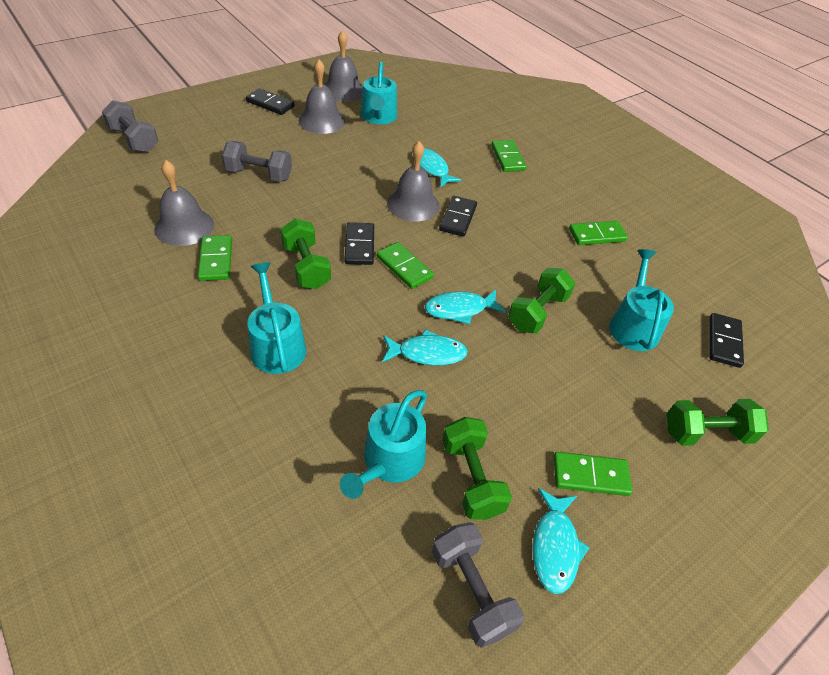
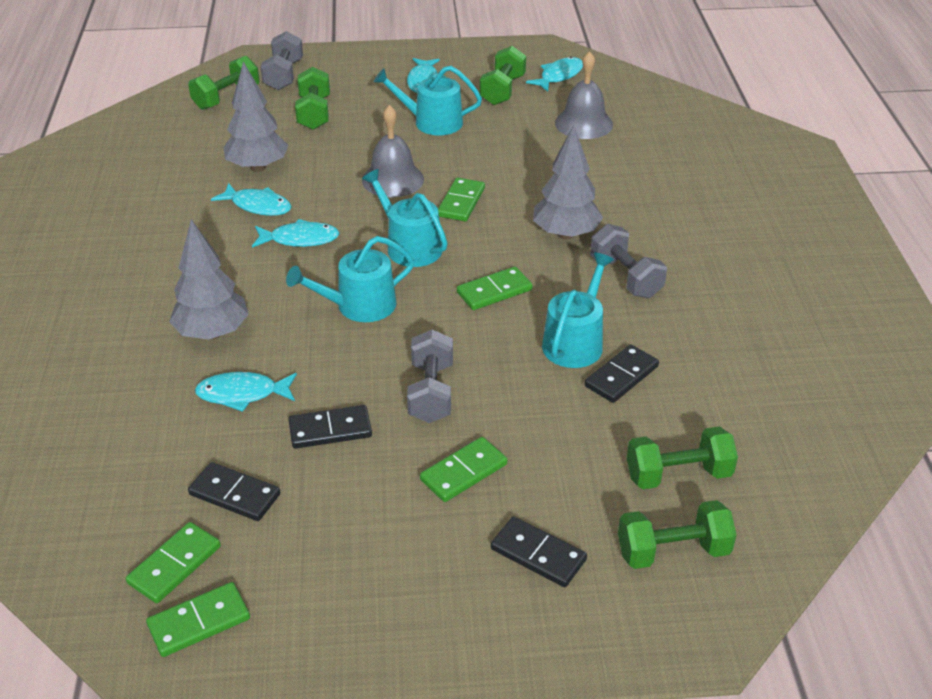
green dumbbell: 4 -> 5
grey bell: 4 -> 2
grey tree: 0 -> 3
turquoise fish: 4 -> 5

